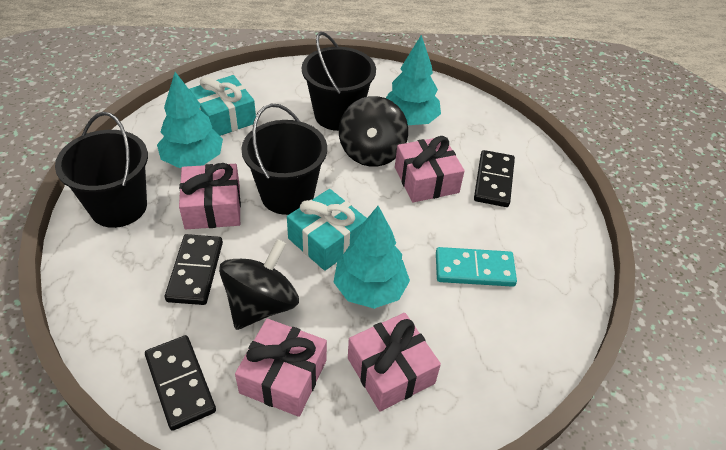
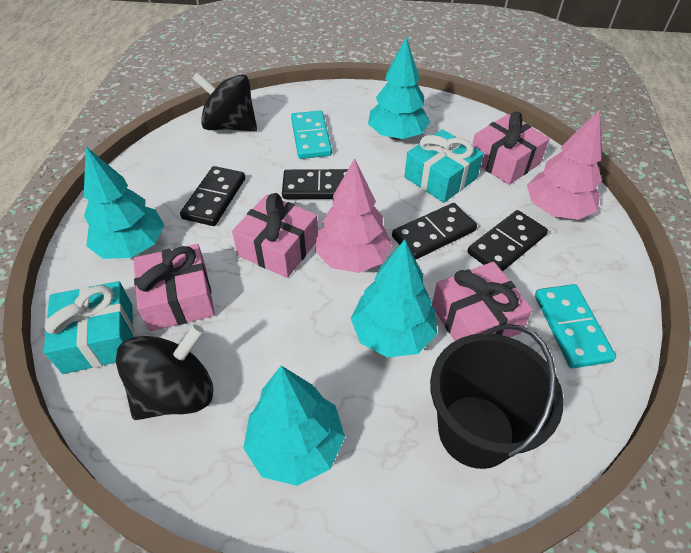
black bucket: 3 -> 1
black domino: 3 -> 4
pink tree: 0 -> 2
turquoise domino: 1 -> 2
turquoise tree: 3 -> 4

